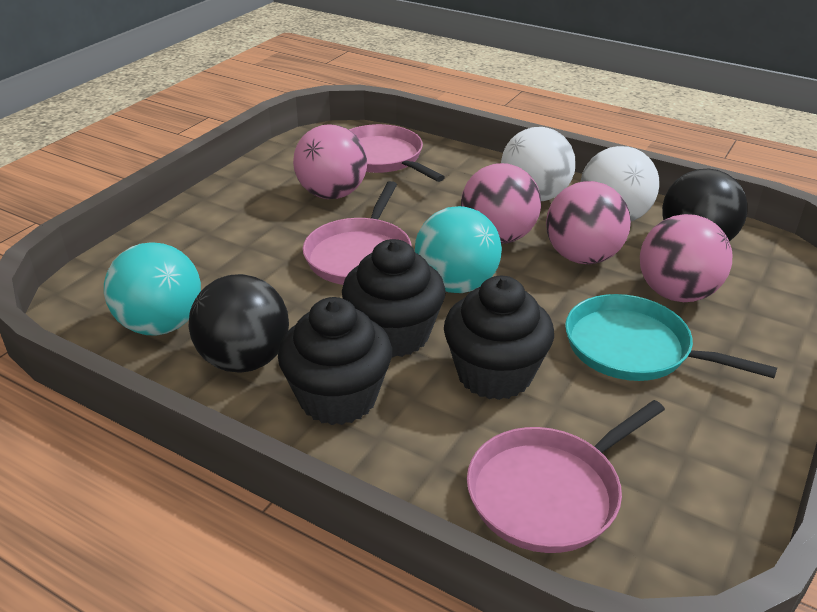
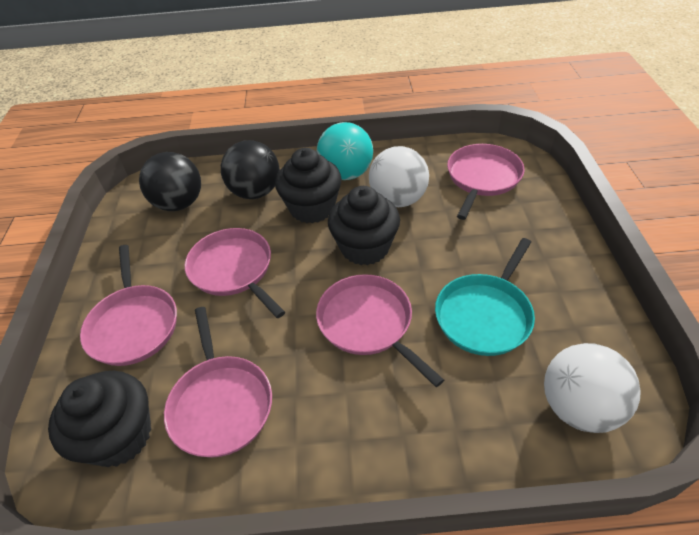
pink ball: 4 -> 0
pink pan: 3 -> 5
turquoise ball: 2 -> 1

